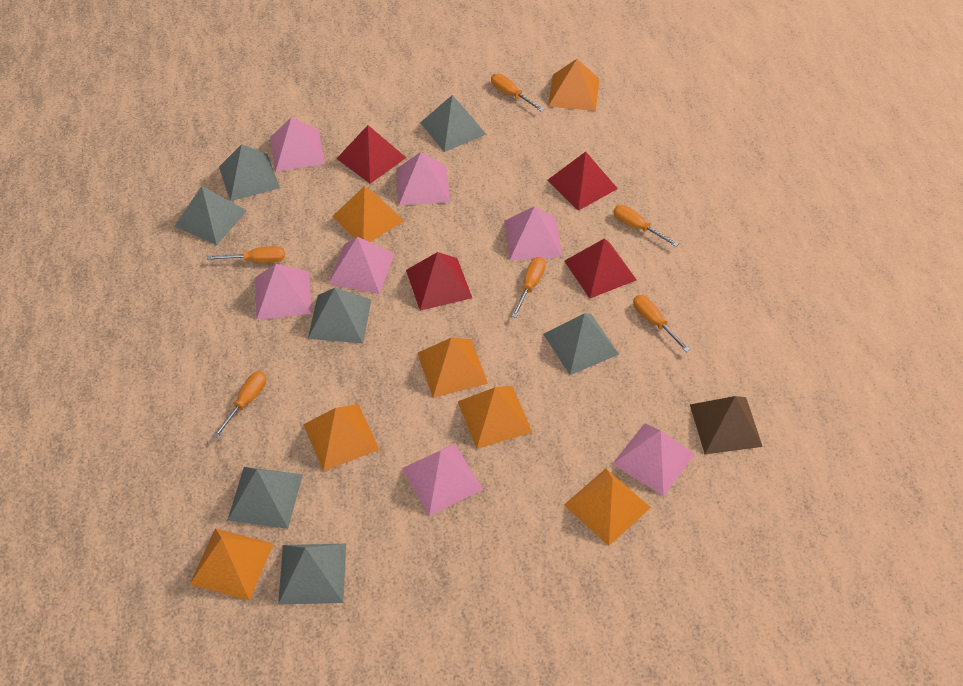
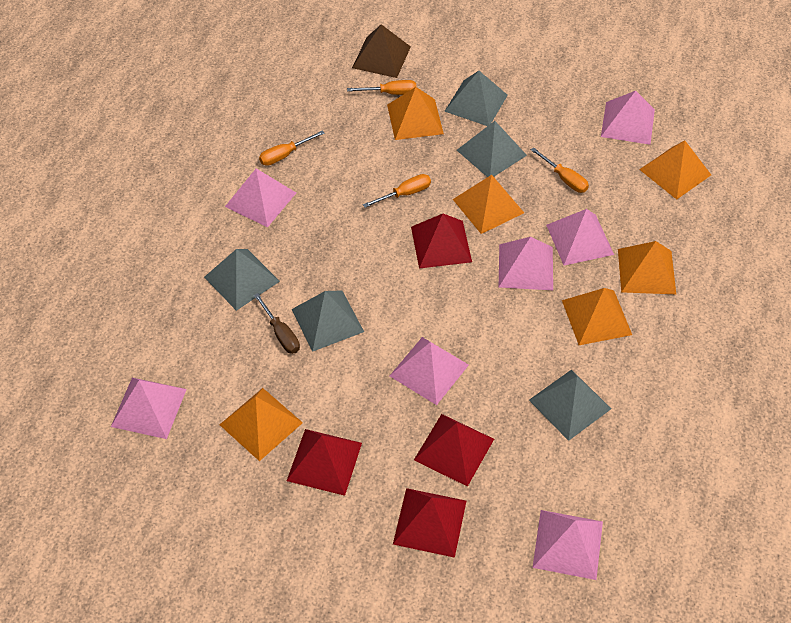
brown screwdriver: 0 -> 1
grey pyramid: 7 -> 5
orange pyramid: 7 -> 6
orange screwdriver: 6 -> 4

